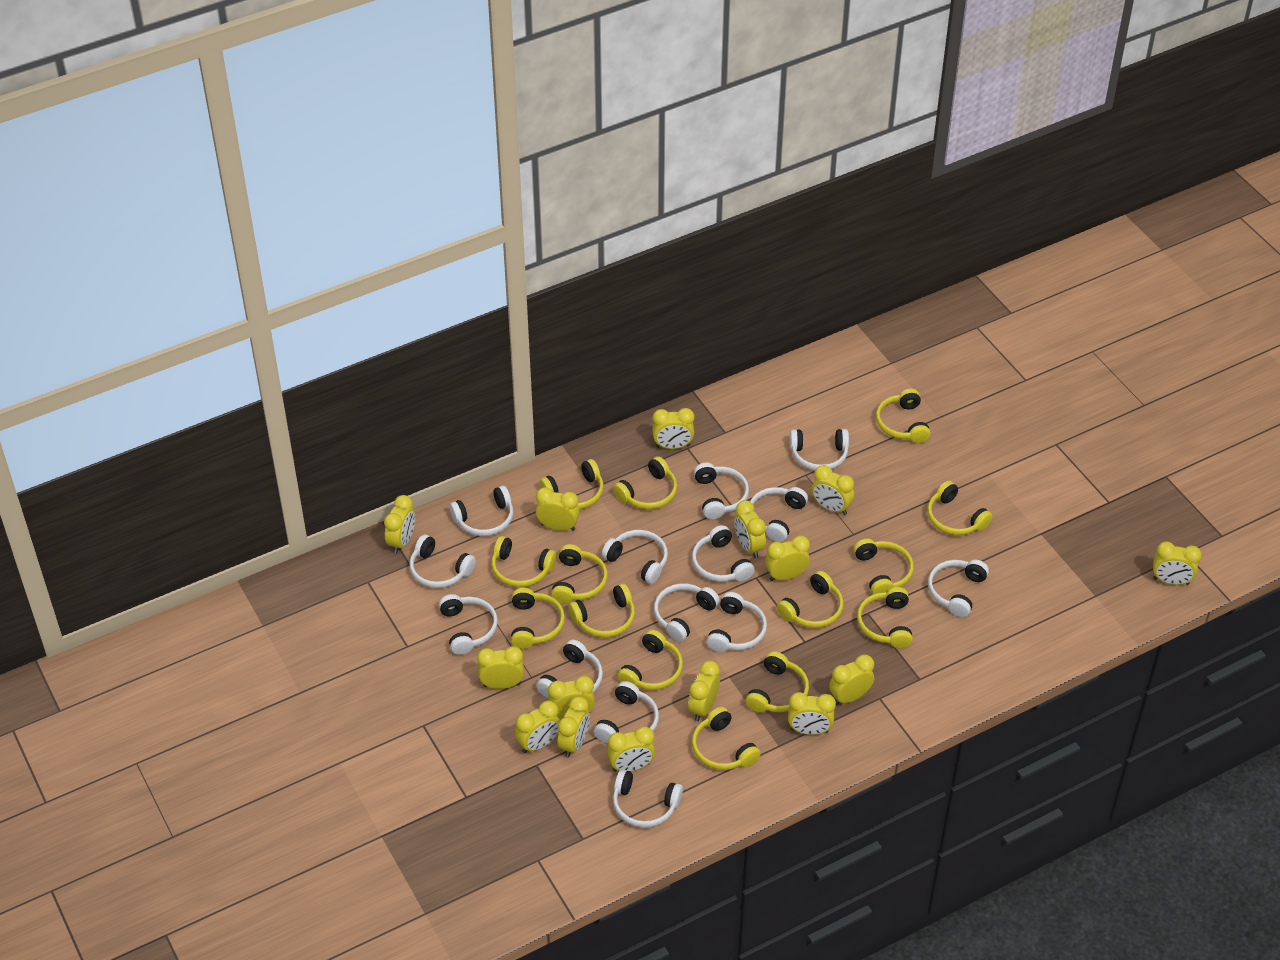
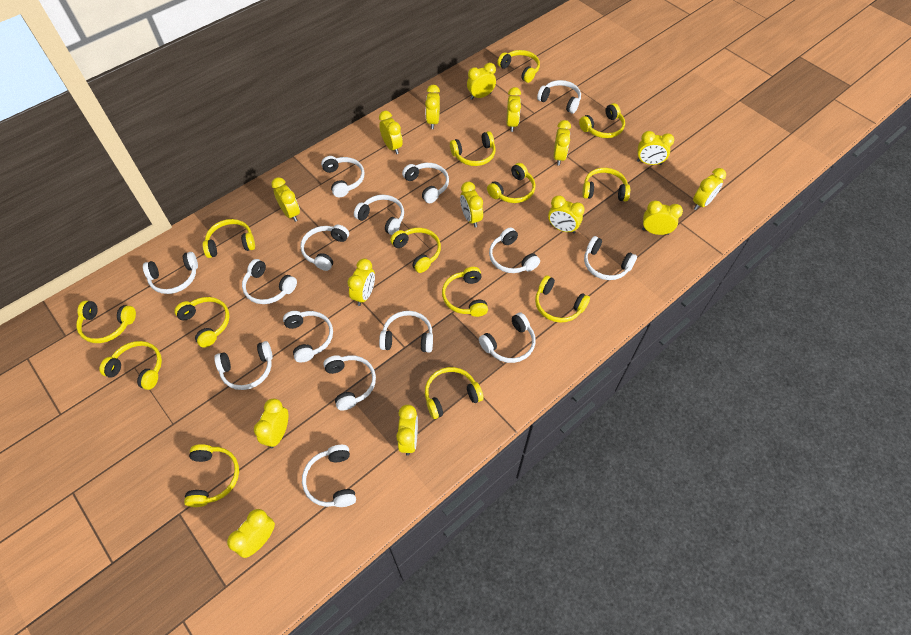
white headphones: 14 -> 15

